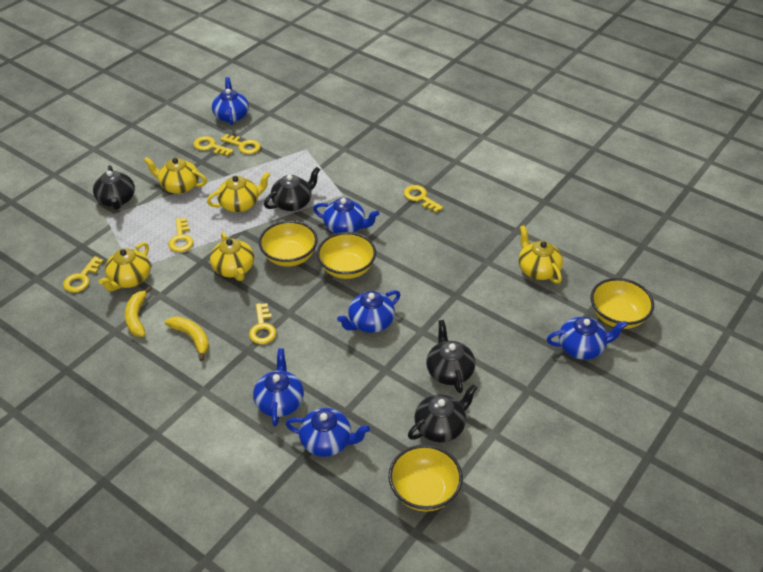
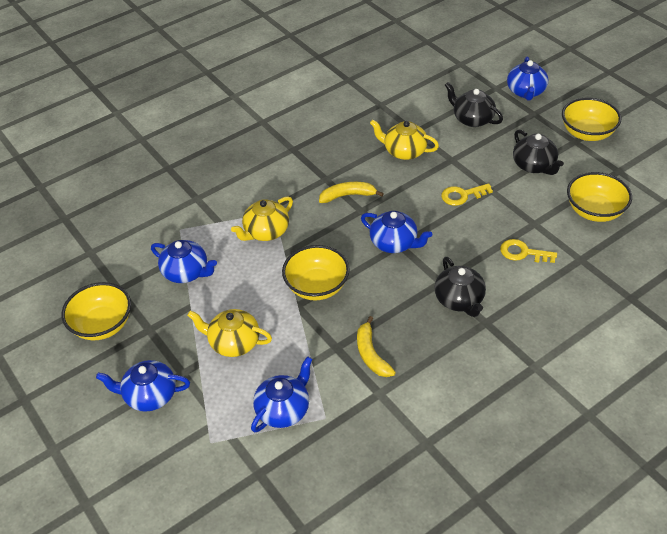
black teapot: 4 -> 3
blue teapot: 6 -> 5
yellow key: 6 -> 2
yellow teapot: 5 -> 3

